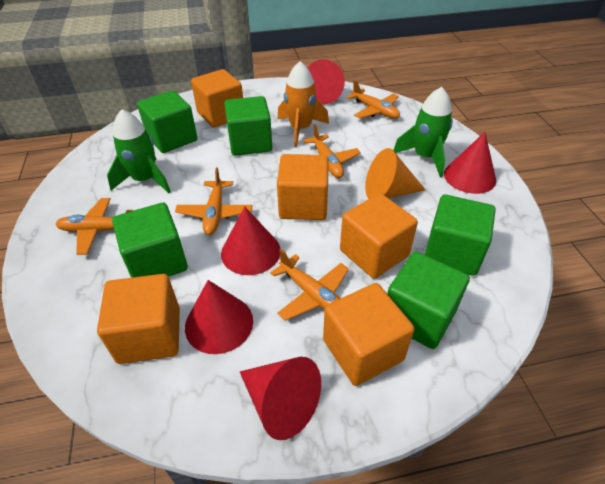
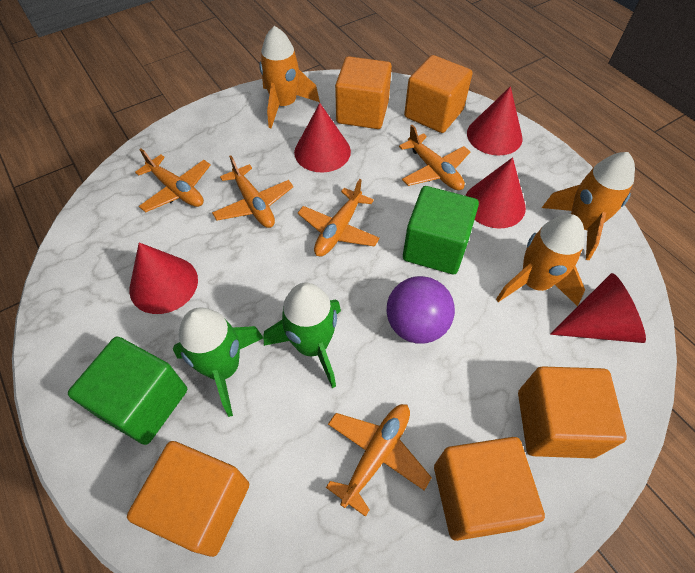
green cube: 5 -> 2
orange cone: 1 -> 0
orange rocket: 1 -> 3
purple ball: 0 -> 1

